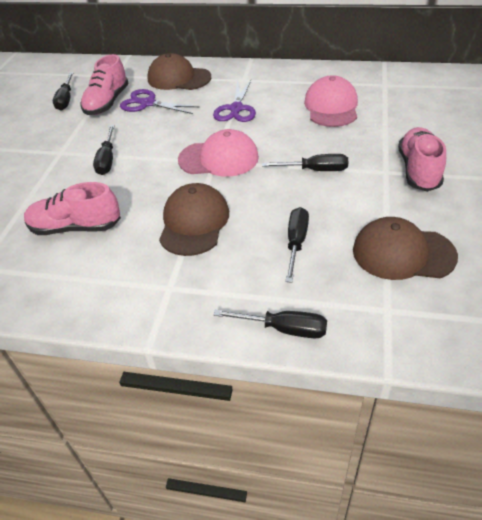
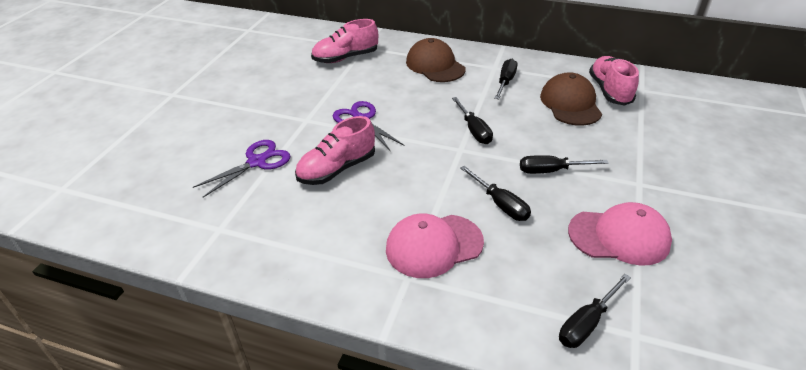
brown cap: 3 -> 2

